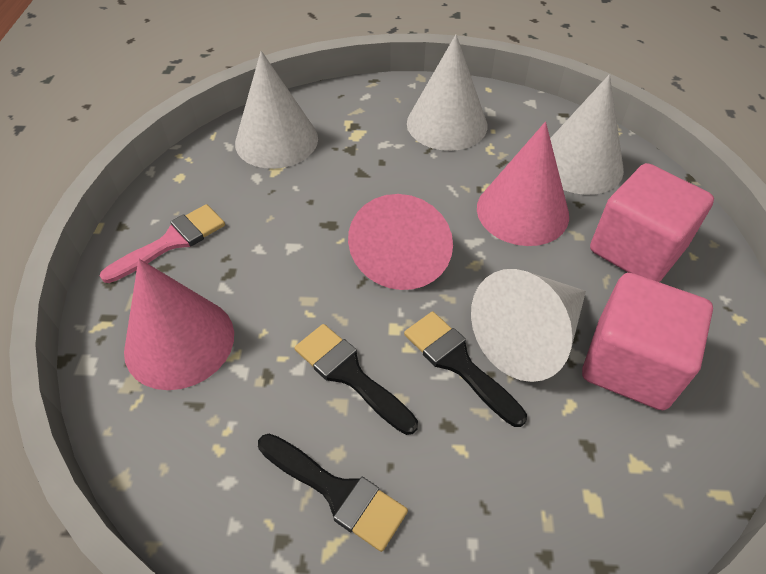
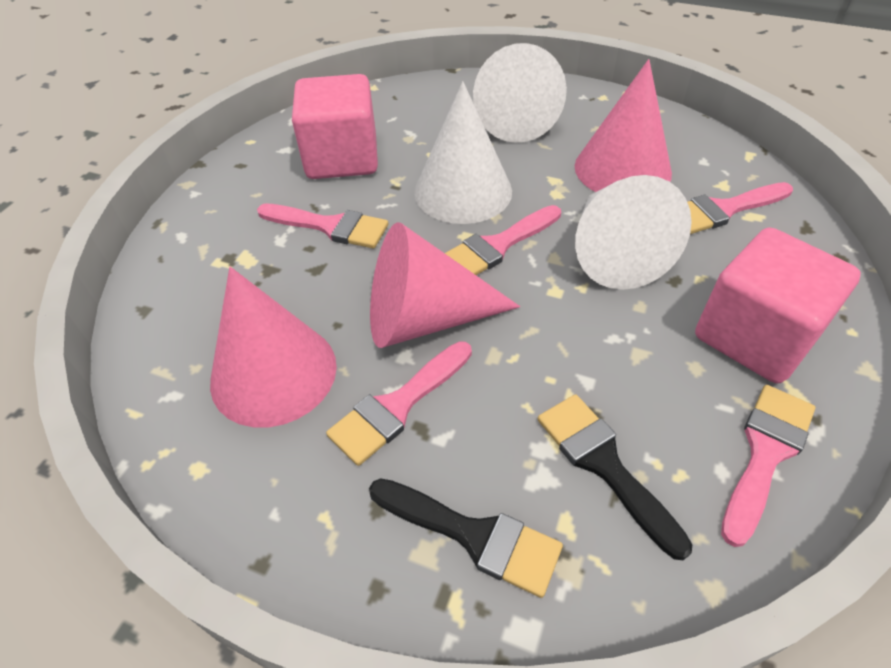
black brush: 3 -> 2
pink brush: 1 -> 5
white cone: 4 -> 3

